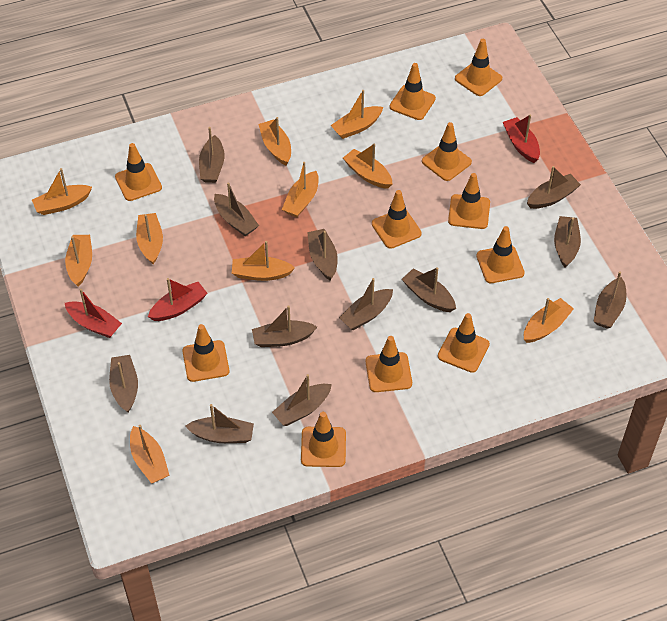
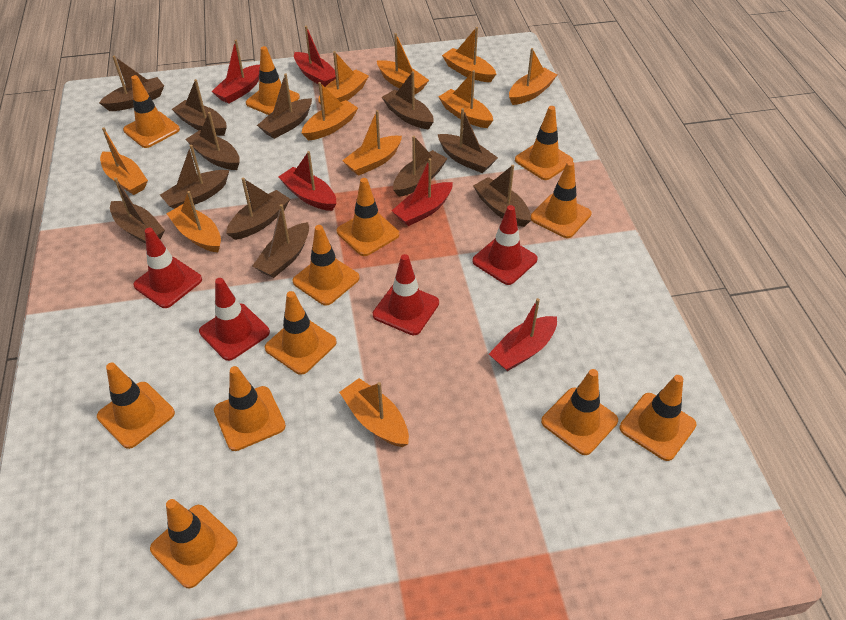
orange traffic cone: 11 -> 12
red boat: 3 -> 5
red traffic cone: 0 -> 4

